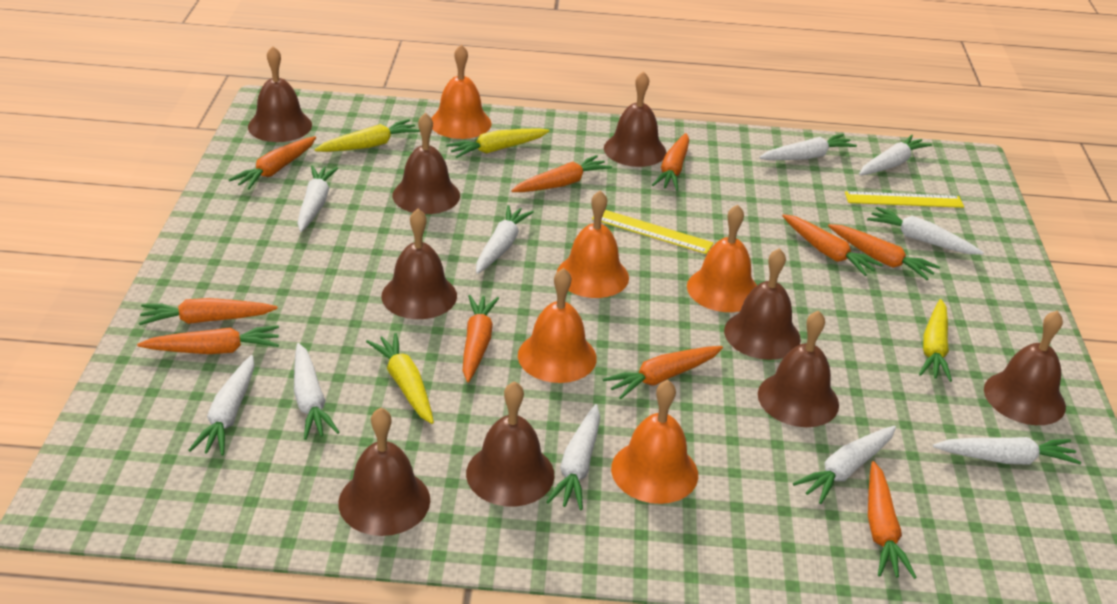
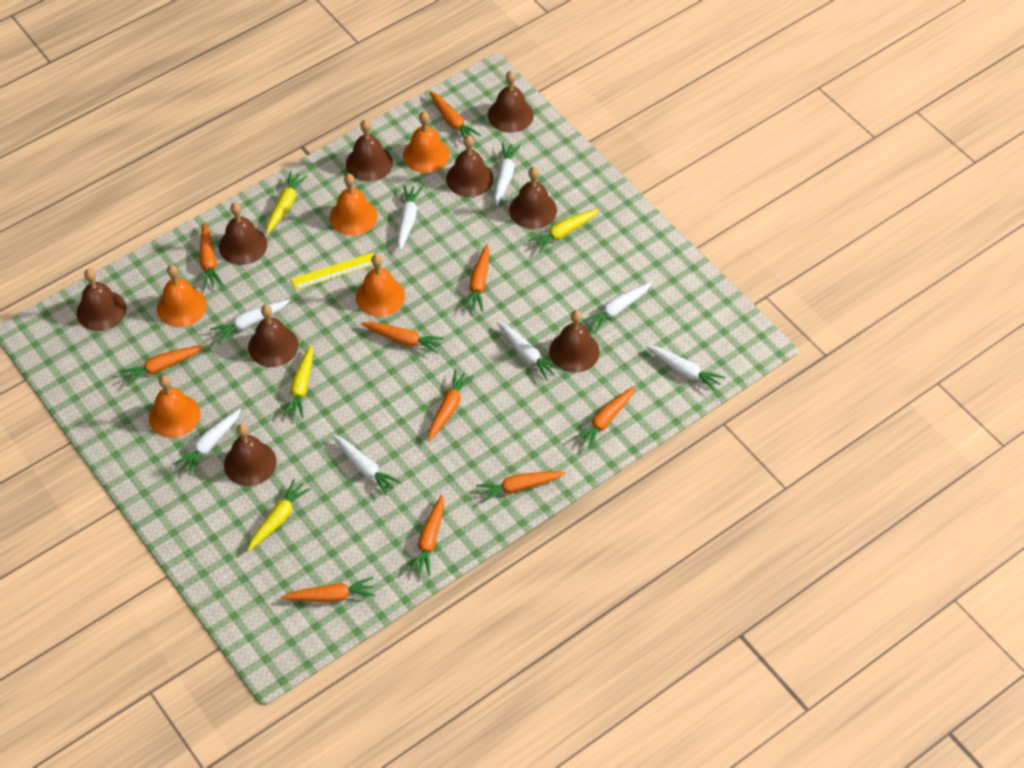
white carrot: 10 -> 8
yellow ruler: 2 -> 1

